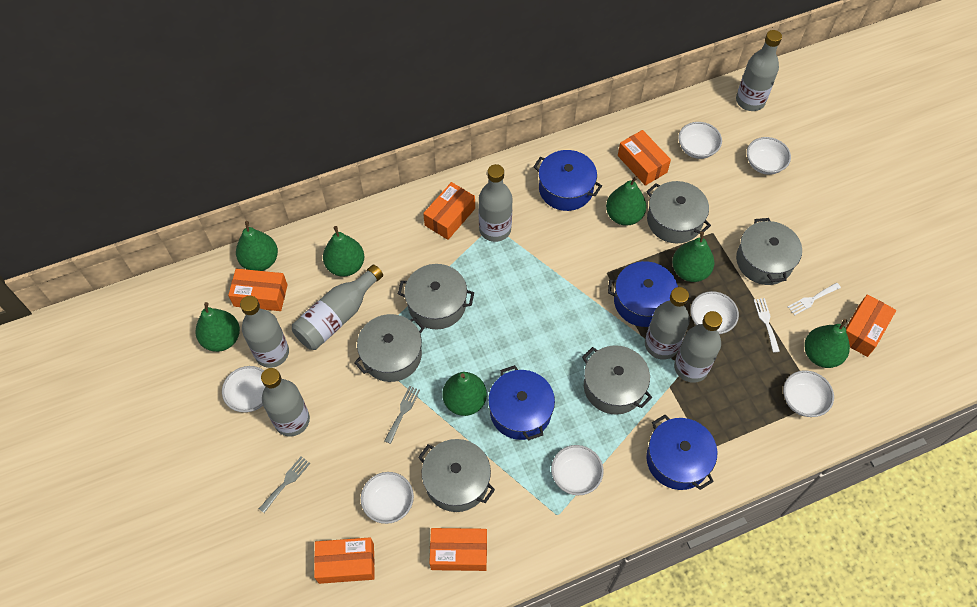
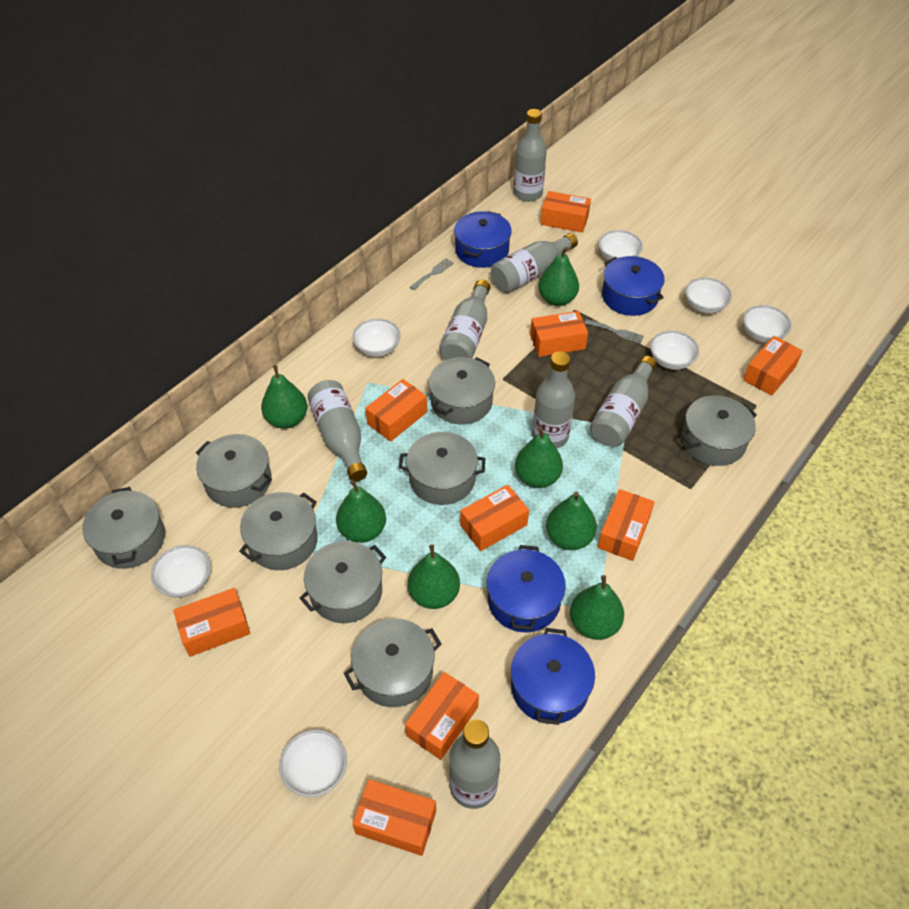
grey pot: 6 -> 8
orange box: 6 -> 9
white fork: 2 -> 0

